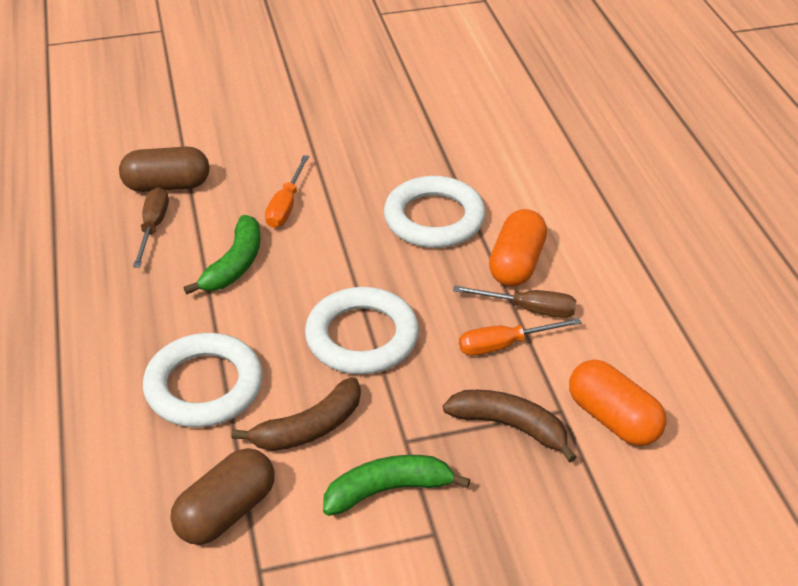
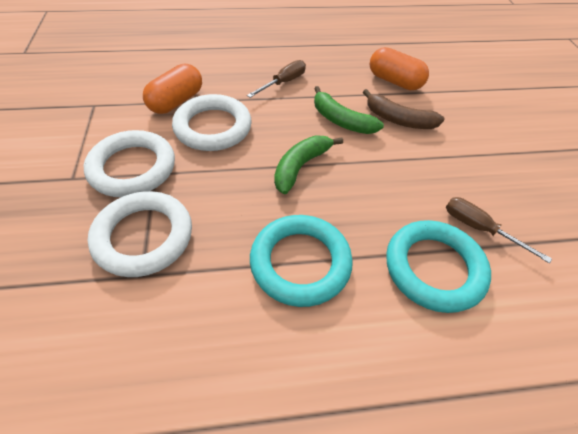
brown banana: 2 -> 1
brown capsule: 2 -> 0
orange screwdriver: 2 -> 0
turquoise ring: 0 -> 2

